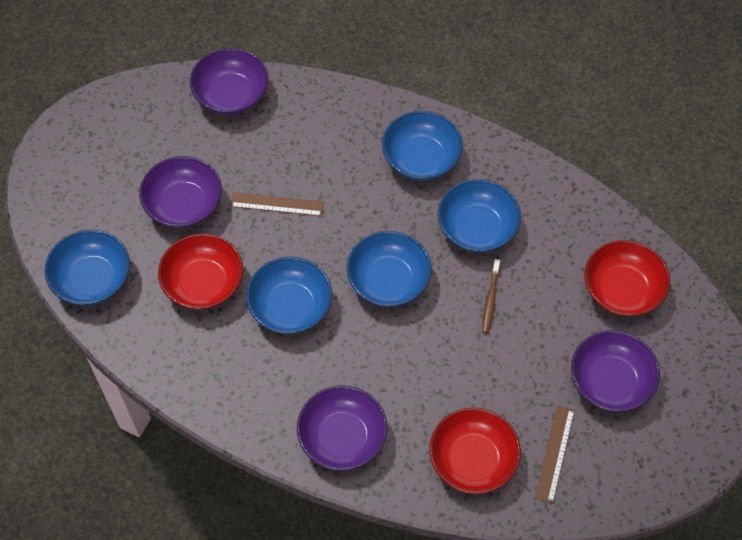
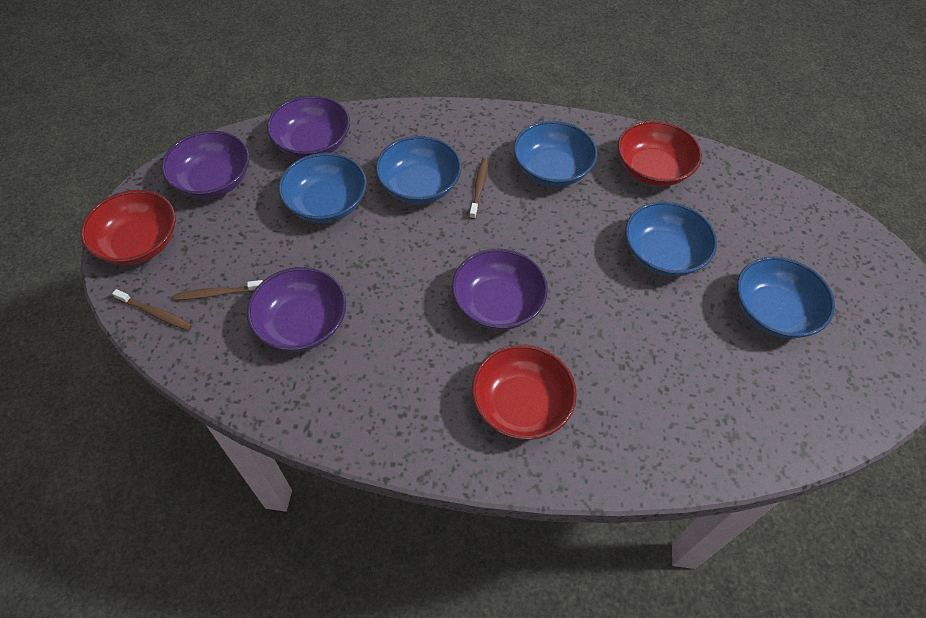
brown ruler: 2 -> 0
brown toothbrush: 1 -> 3

